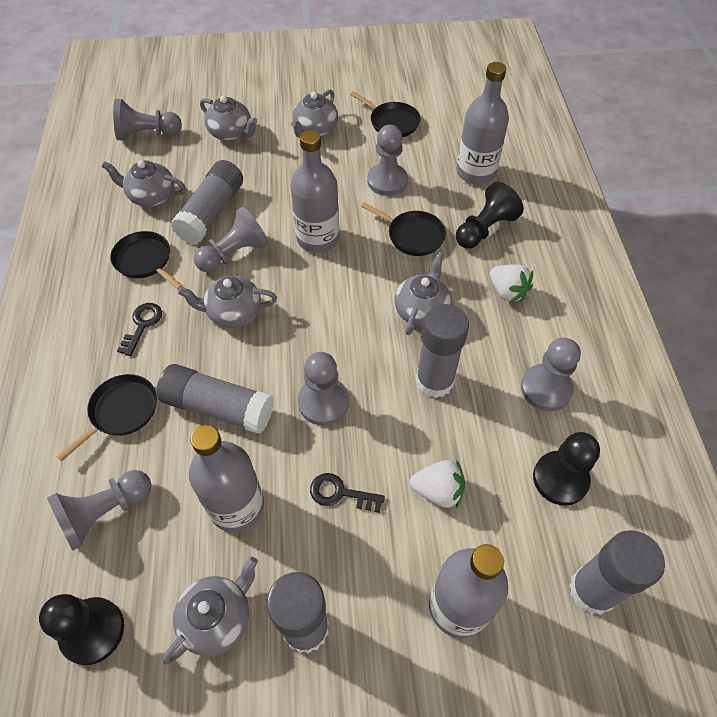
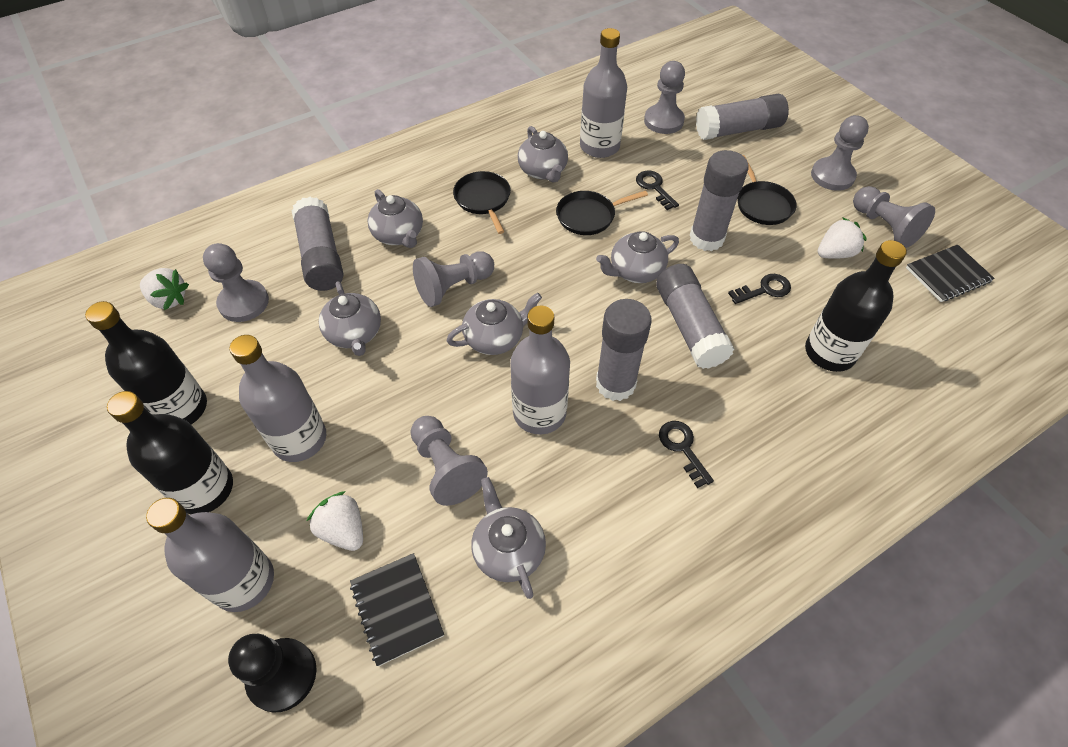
black bottle: 0 -> 3
black key: 2 -> 3
black notebook: 0 -> 2
black pan: 4 -> 3
black pawn: 3 -> 1
white strawberry: 2 -> 3

